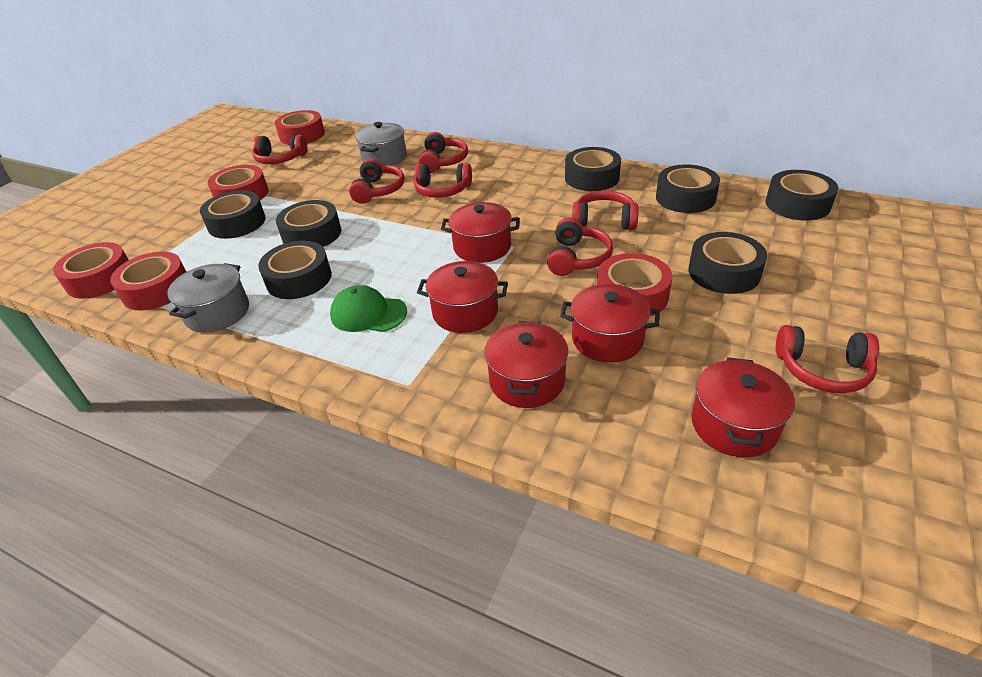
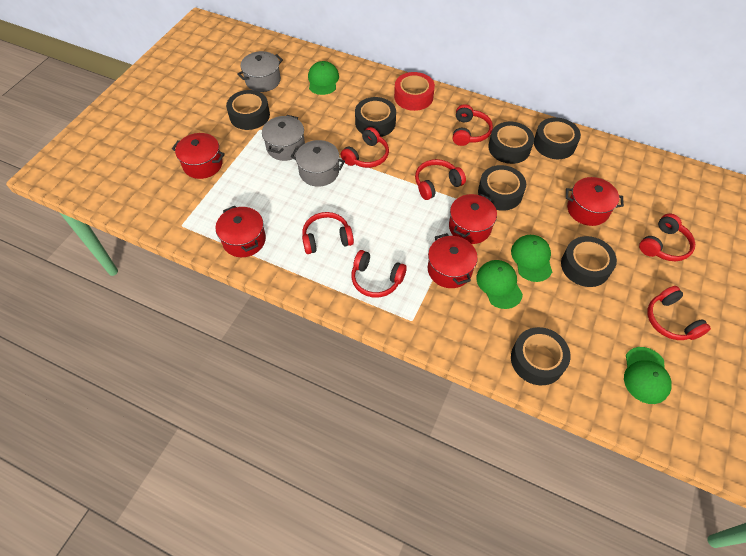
green cap: 1 -> 4
grey pot: 2 -> 3
red tape: 5 -> 1

